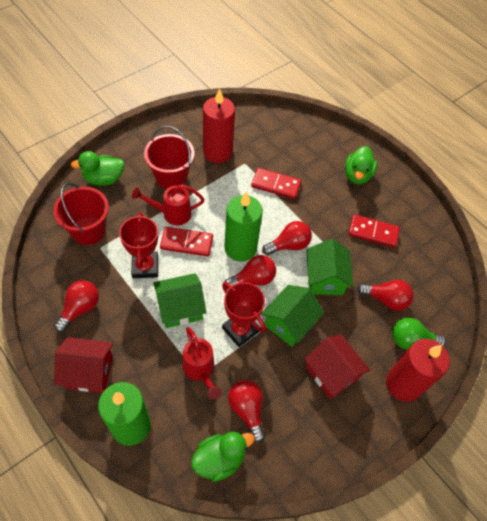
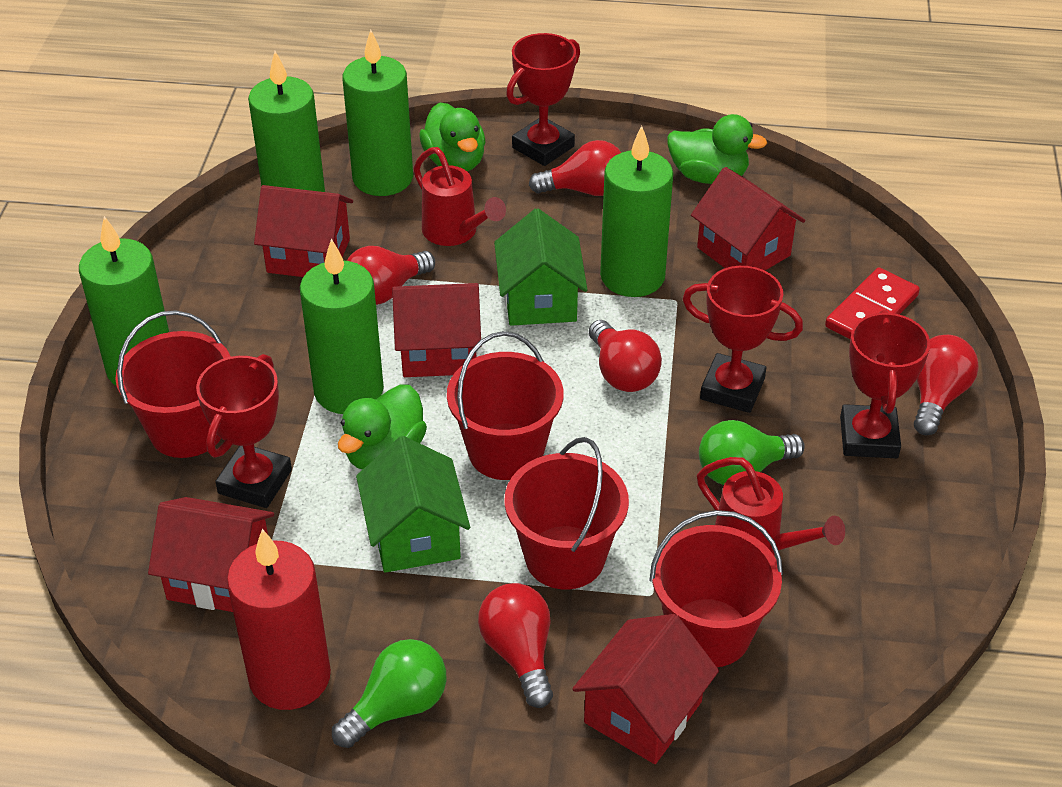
green candle: 2 -> 5
green house: 3 -> 2
green light bulb: 1 -> 2
red bucket: 2 -> 4
red candle: 2 -> 1
red domino: 3 -> 1
red house: 2 -> 5
red trophy: 2 -> 4

